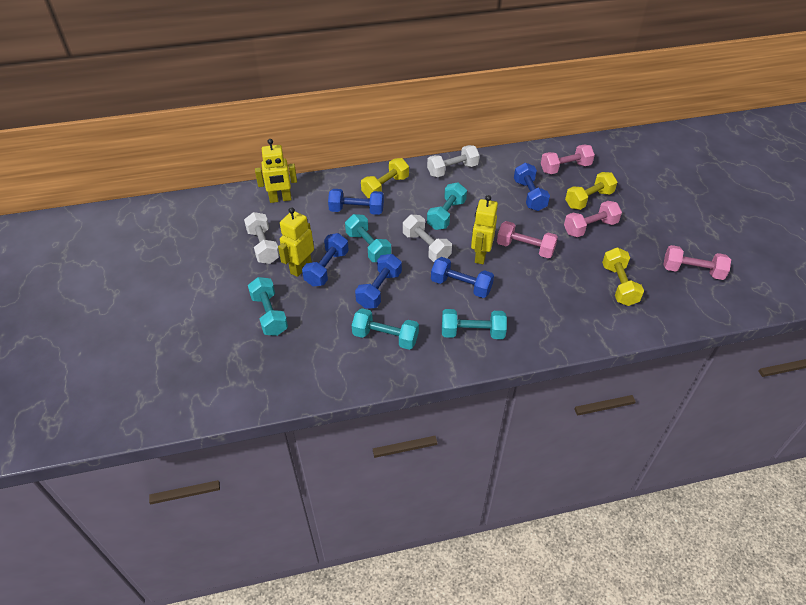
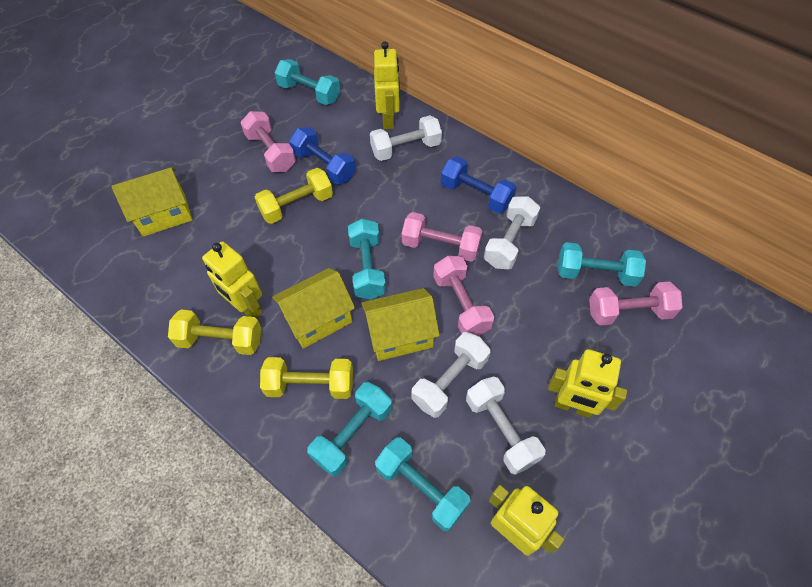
blue dumbbell: 5 -> 2
white dumbbell: 3 -> 4
yellow house: 0 -> 3
yellow robot: 3 -> 4

